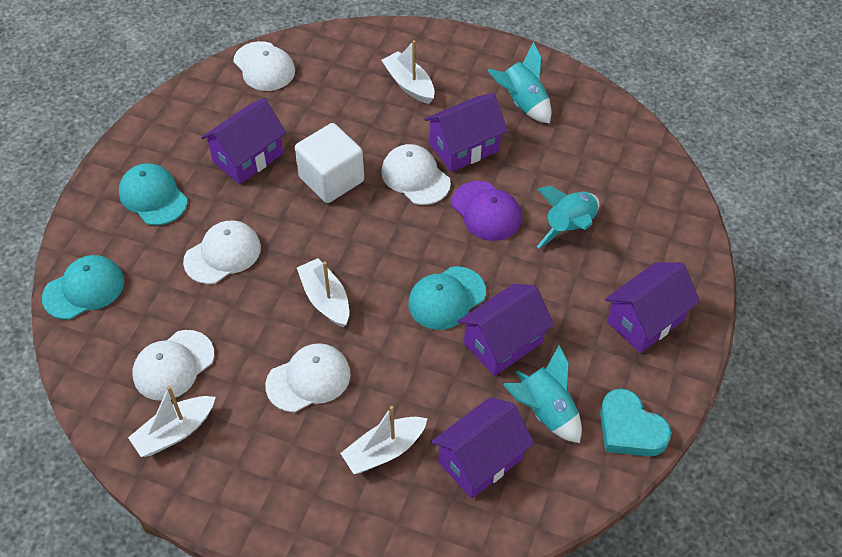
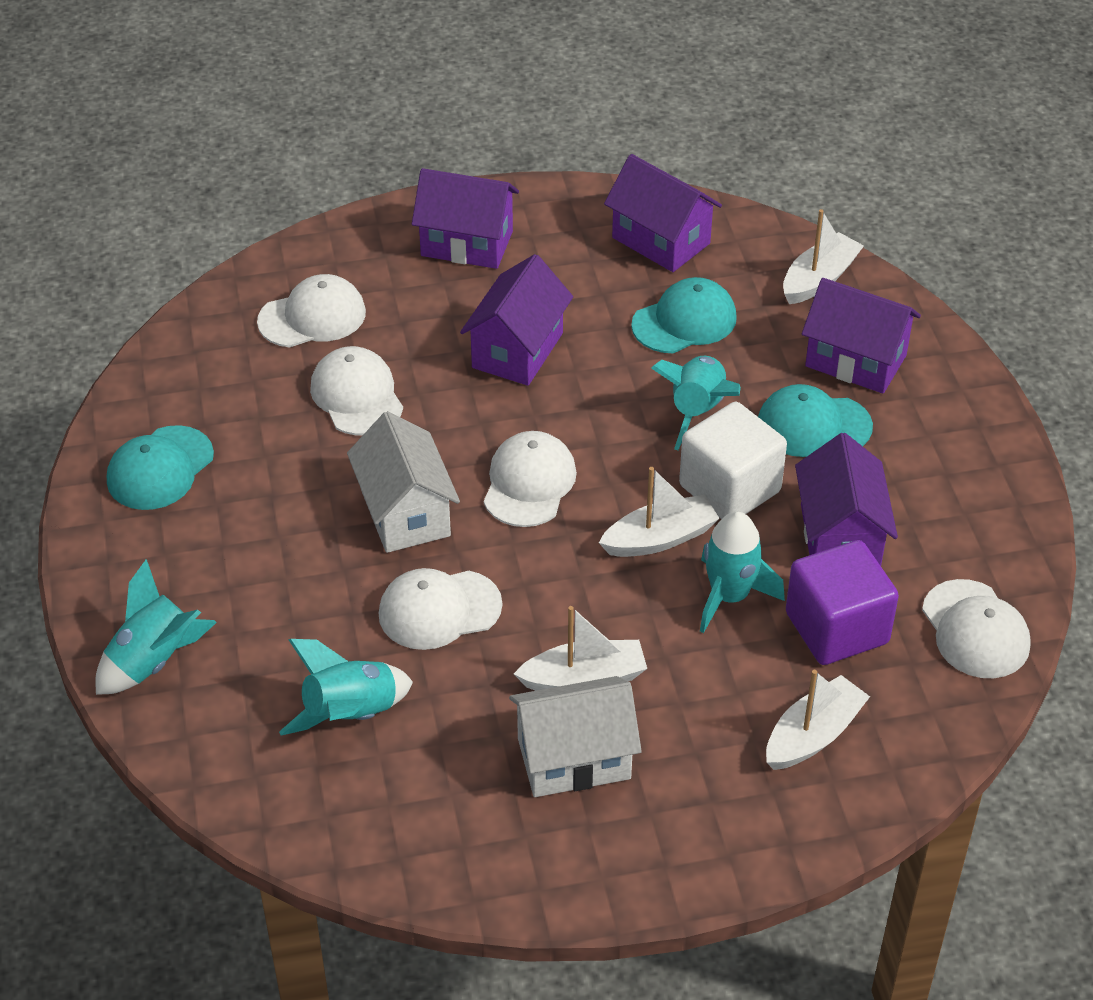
purple cap: 1 -> 0
purple cube: 0 -> 1
turquoise heart: 1 -> 0
turquoise rocket: 3 -> 4
white house: 0 -> 2

